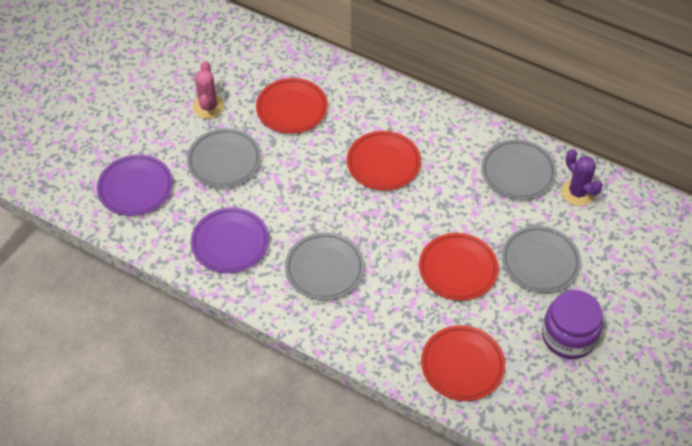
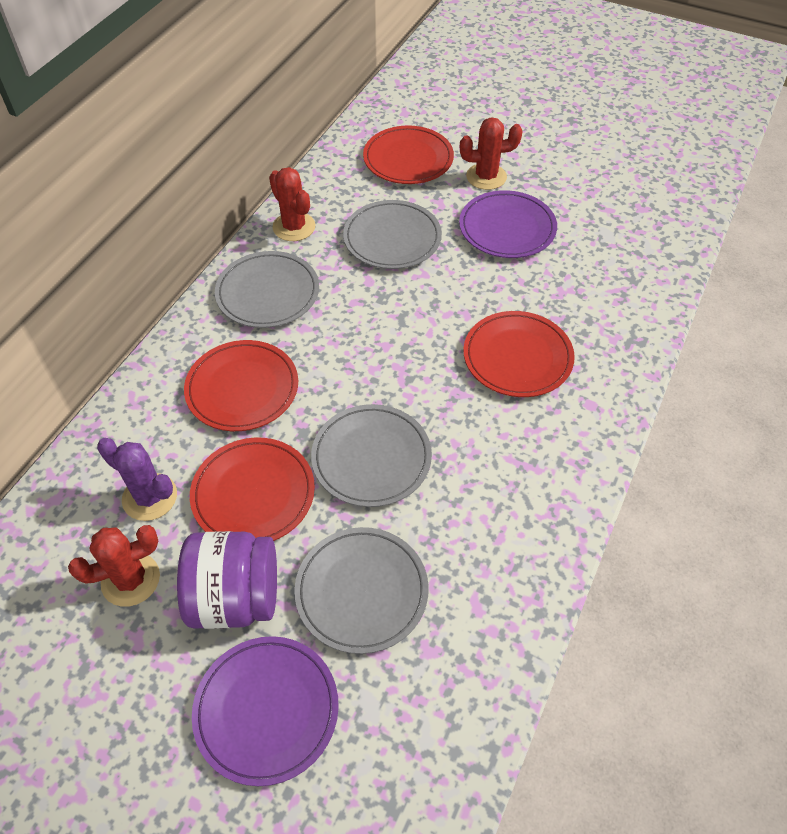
pink cactus: 1 -> 0
red cactus: 0 -> 3

